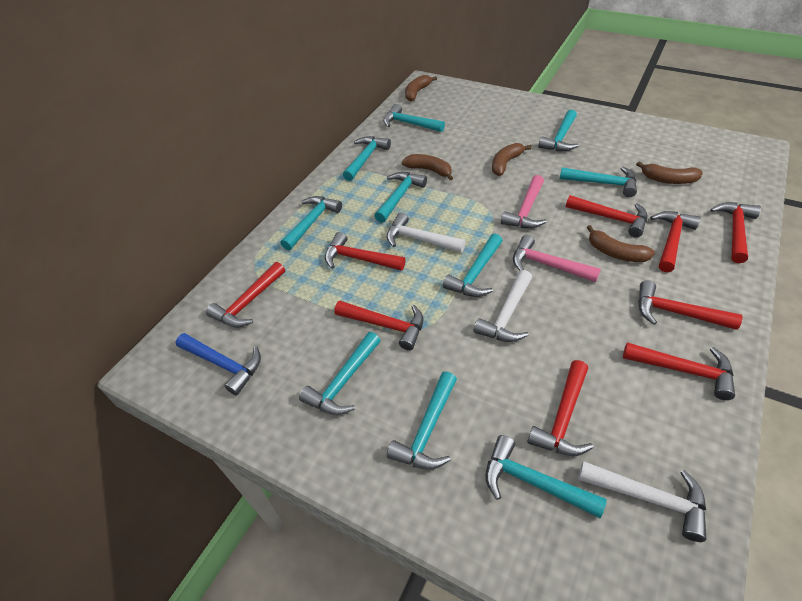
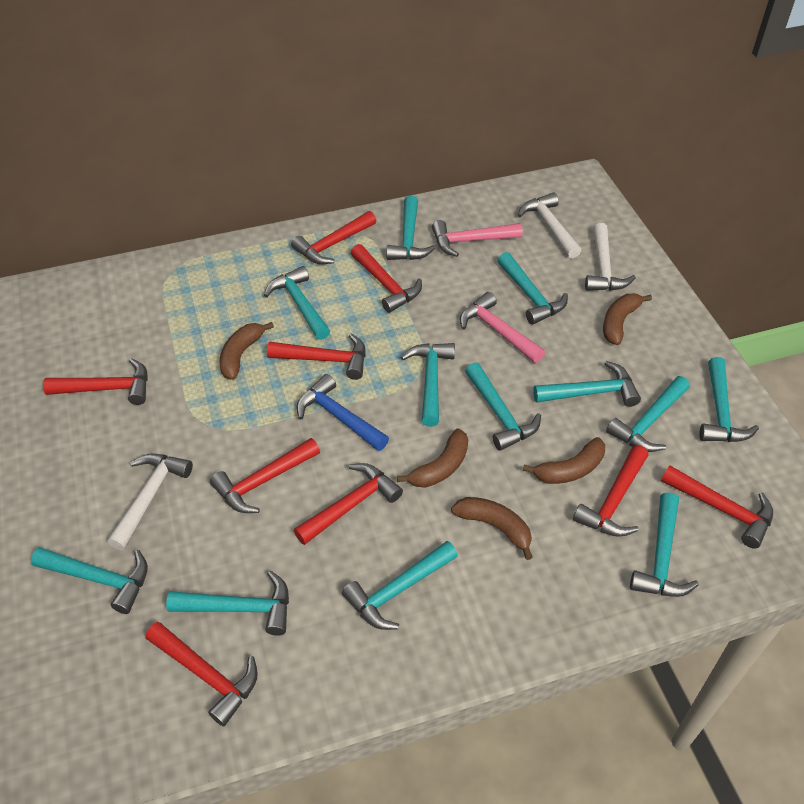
turquoise hammer: 10 -> 12

